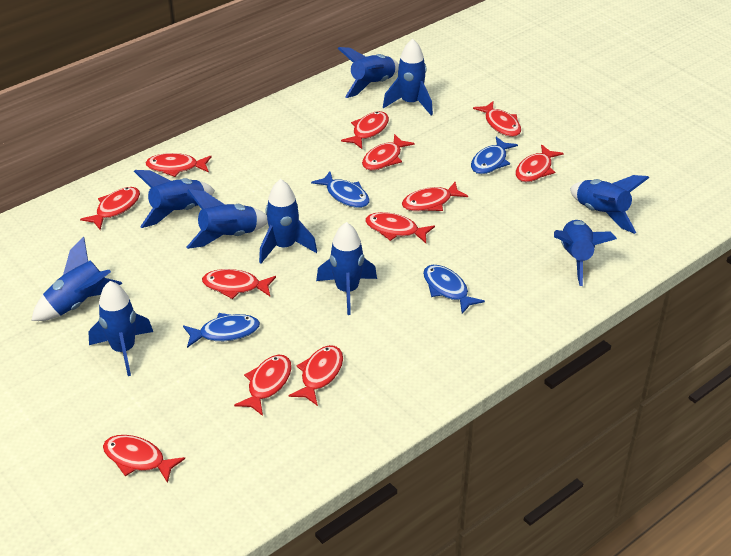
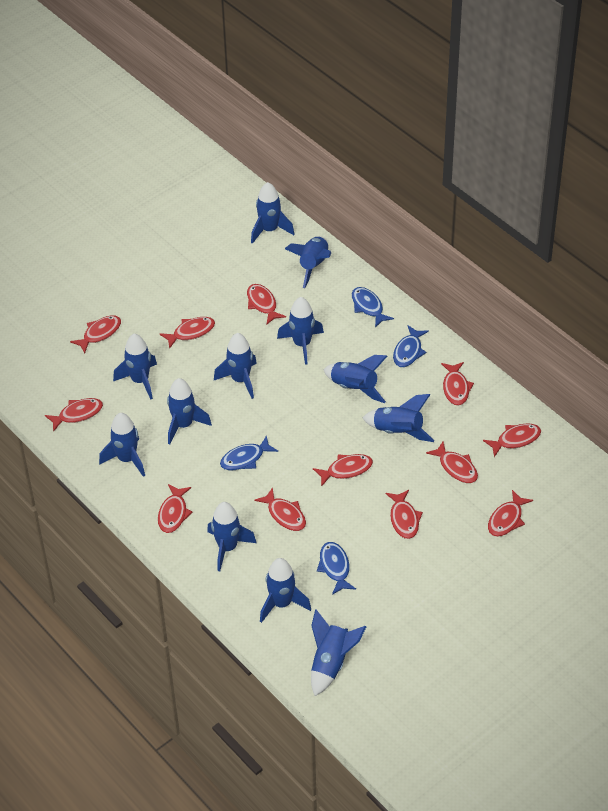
blue rocket: 10 -> 12

